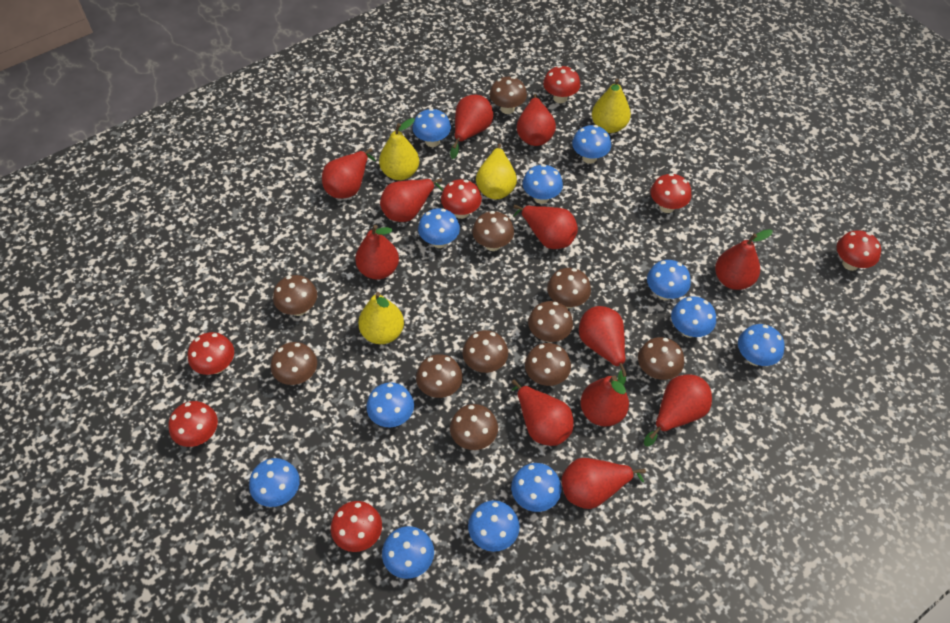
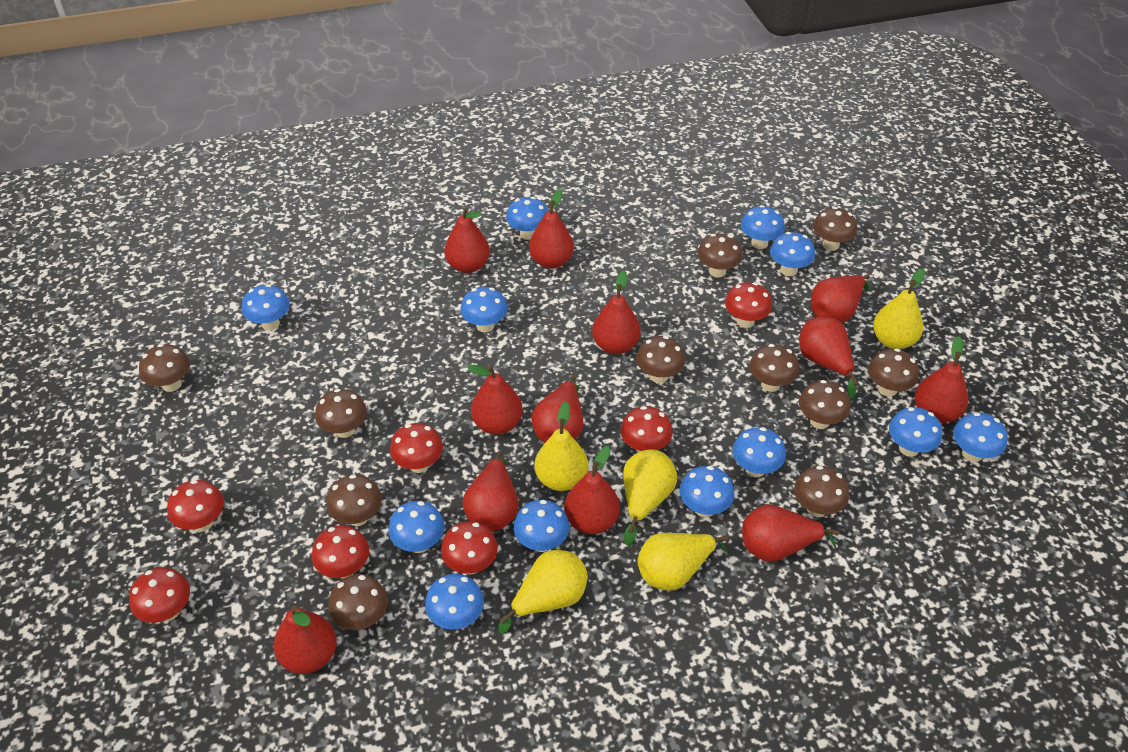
yellow pear: 4 -> 5

